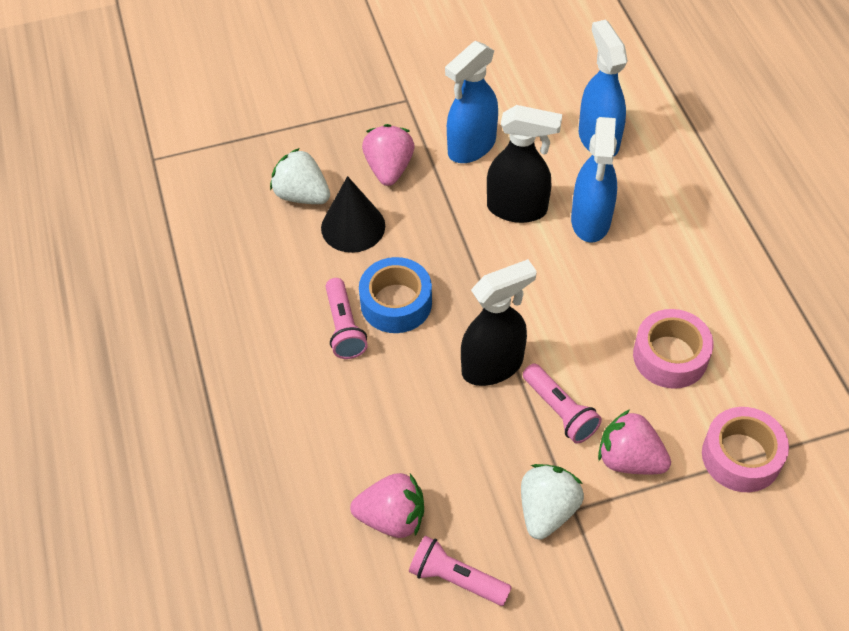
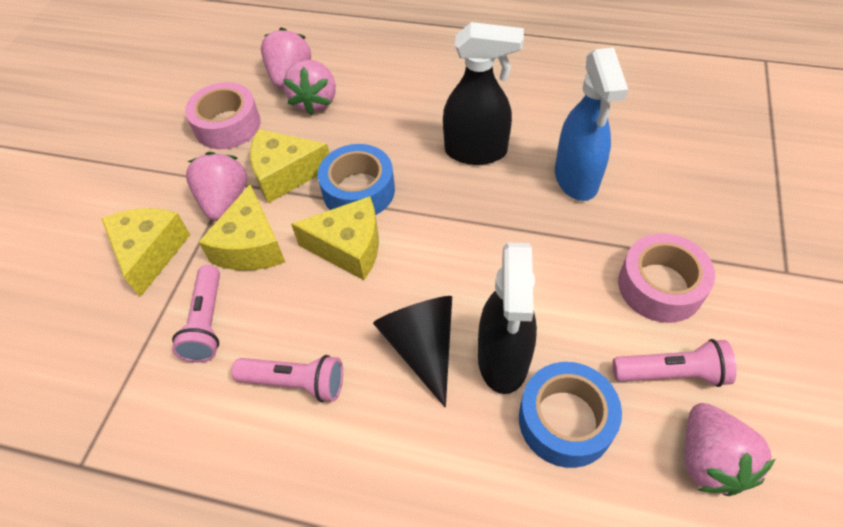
blue spray bottle: 3 -> 1
blue tape: 1 -> 2
pink strawberry: 3 -> 4
white strawberry: 2 -> 0
yellow cheese: 0 -> 4

